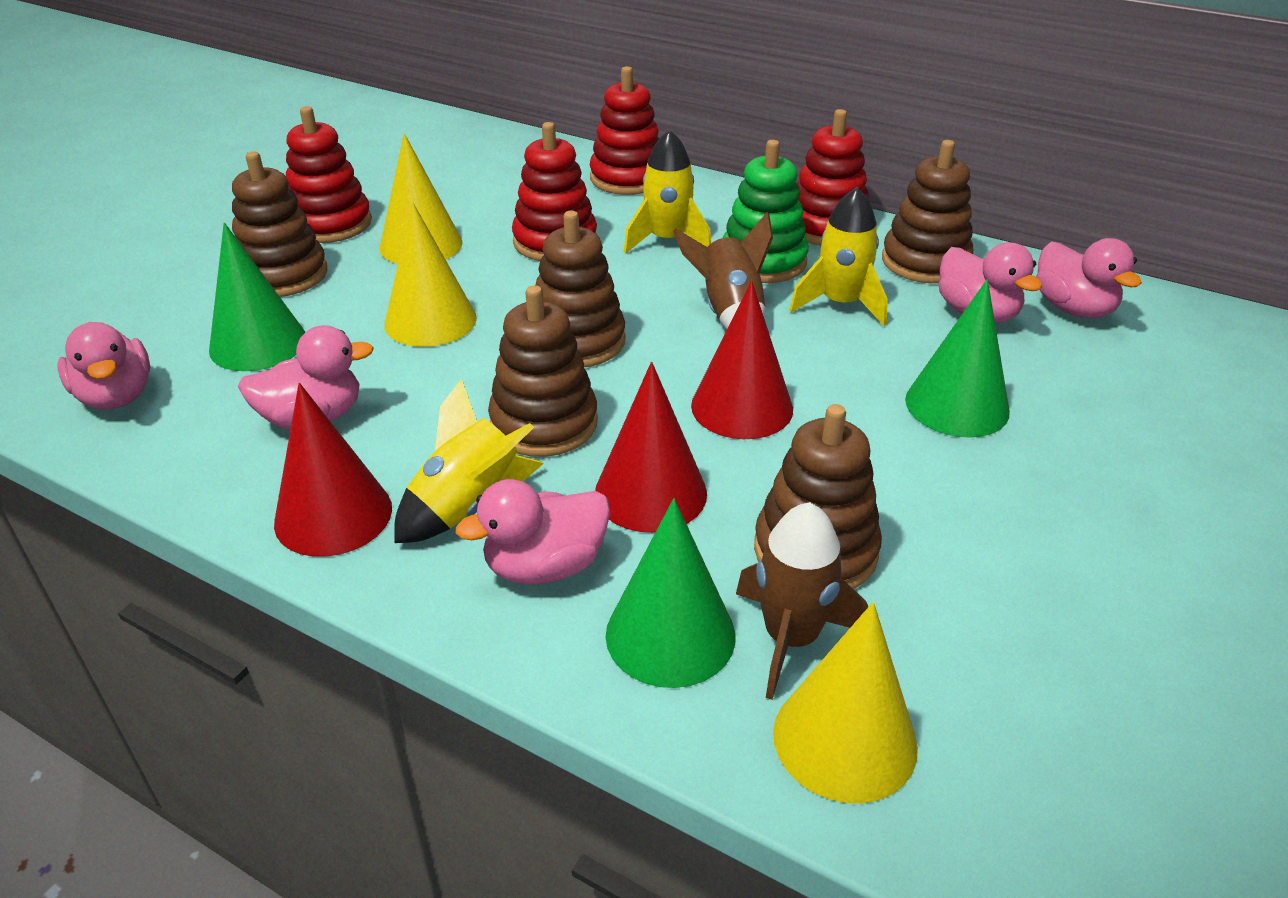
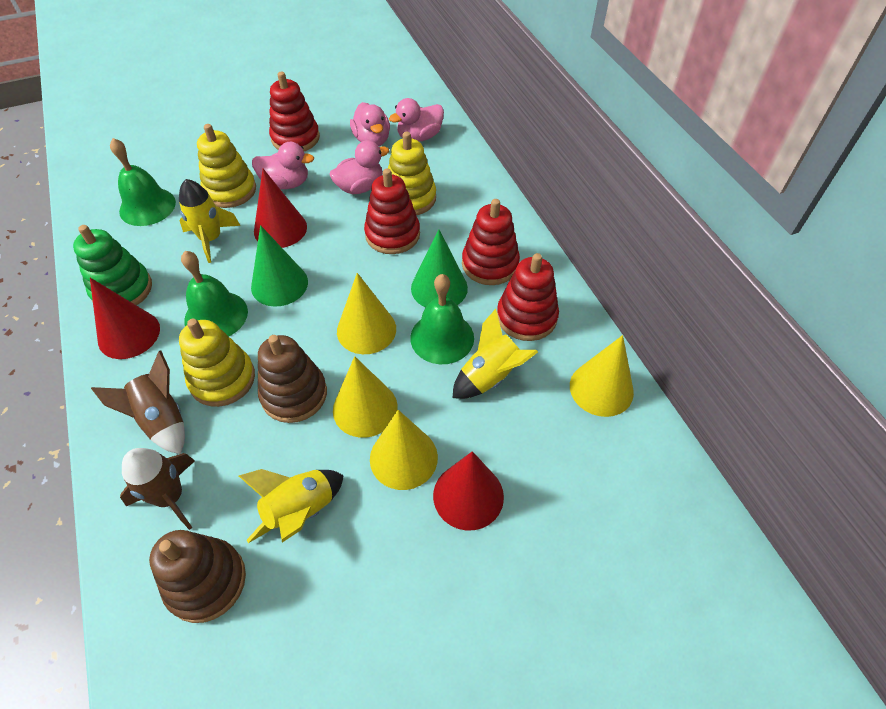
brown stacking toy: 5 -> 2
green bell: 0 -> 3
green cone: 3 -> 2
pink duck: 5 -> 4
yellow cone: 3 -> 4
yellow stacking toy: 0 -> 3

